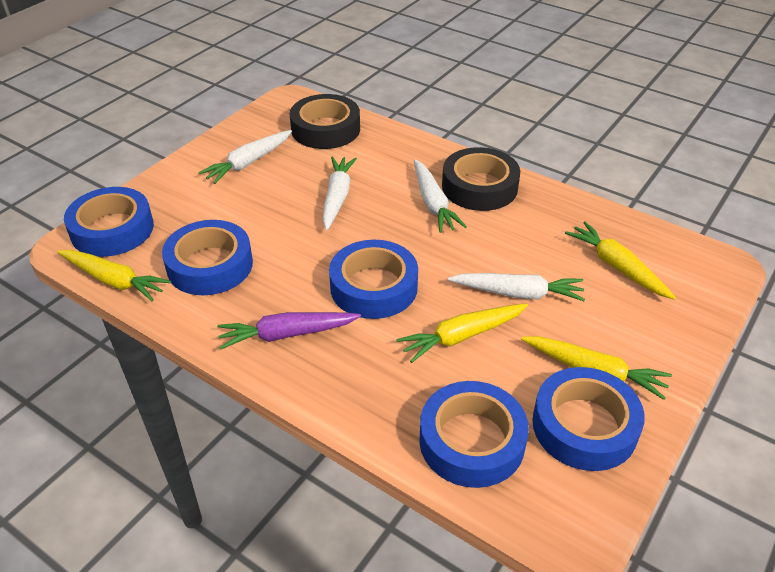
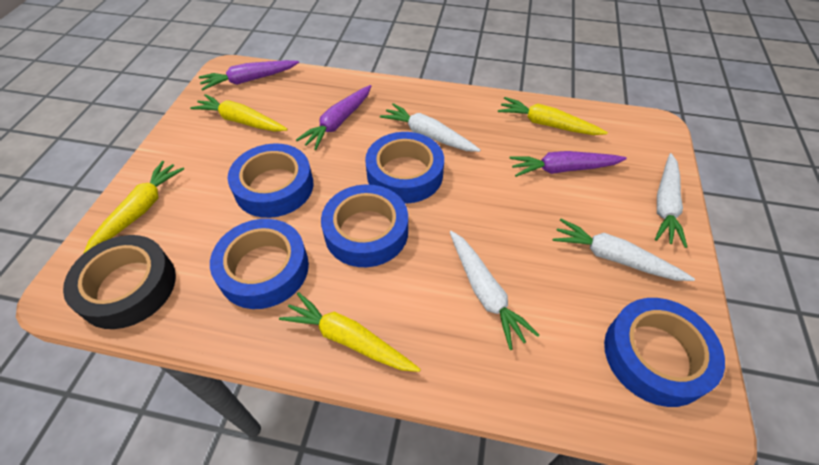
black tape: 2 -> 1
purple carrot: 1 -> 3

